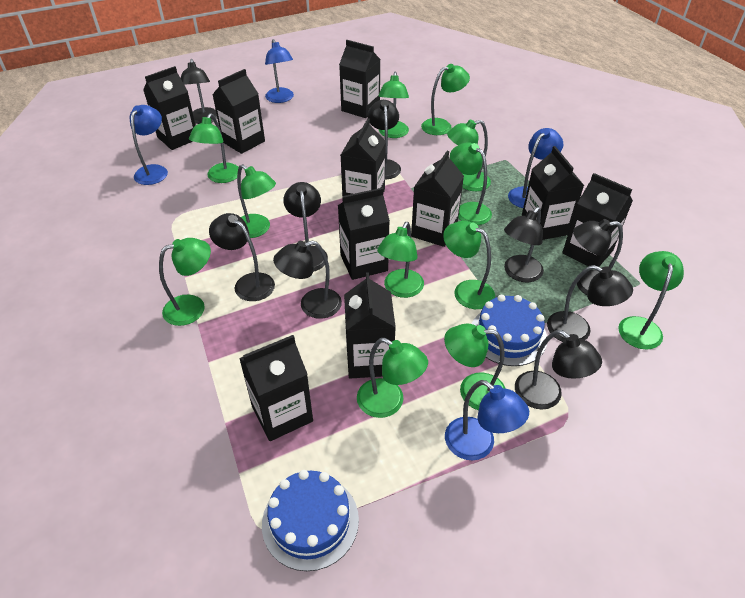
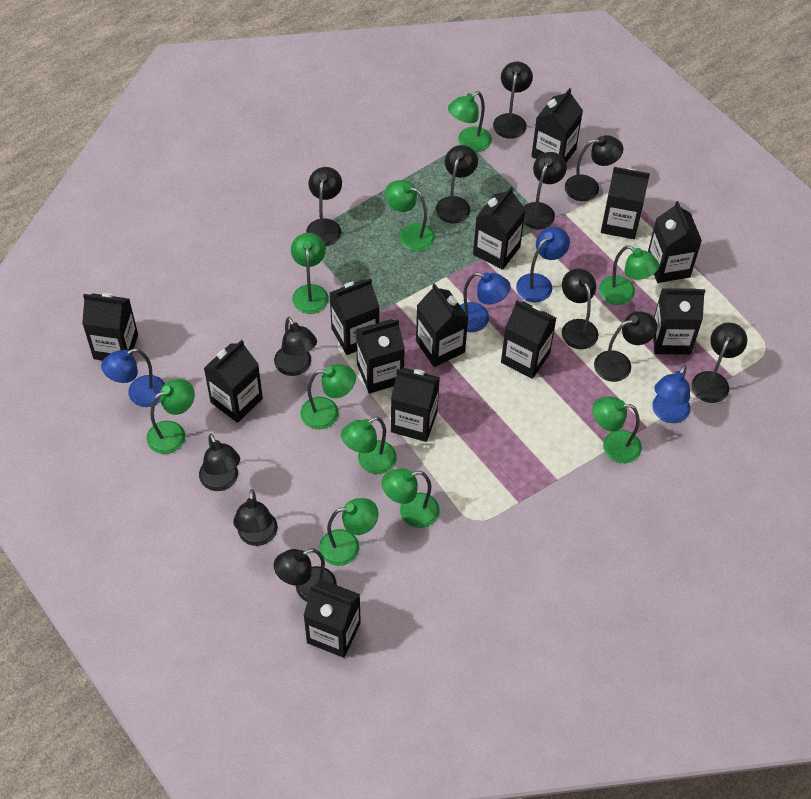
black carton: 10 -> 13
black lamp: 9 -> 12
blue cake: 2 -> 0
green lamp: 12 -> 10

